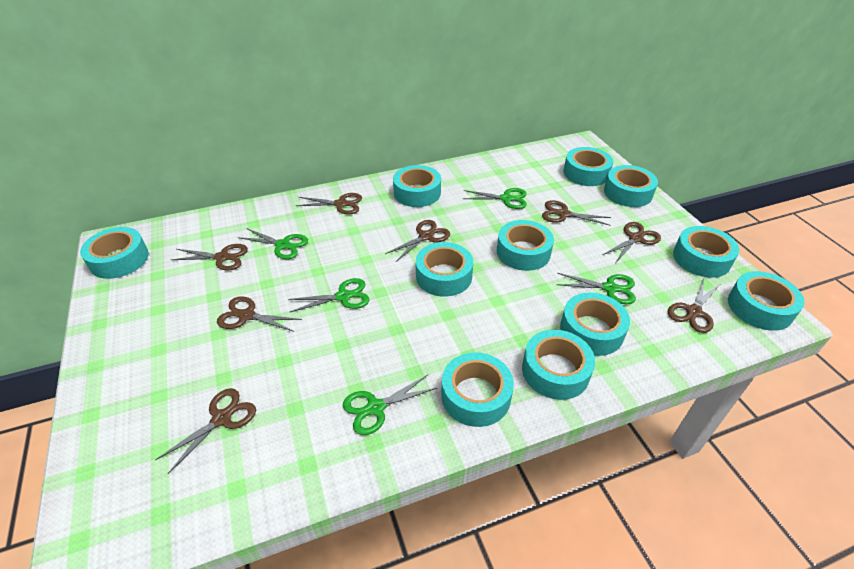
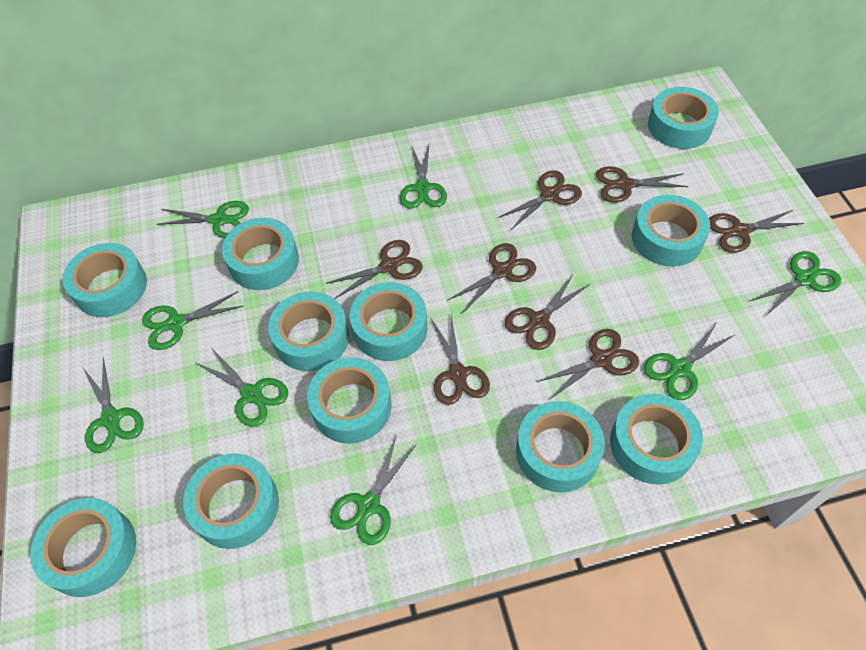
green scissors: 5 -> 8

